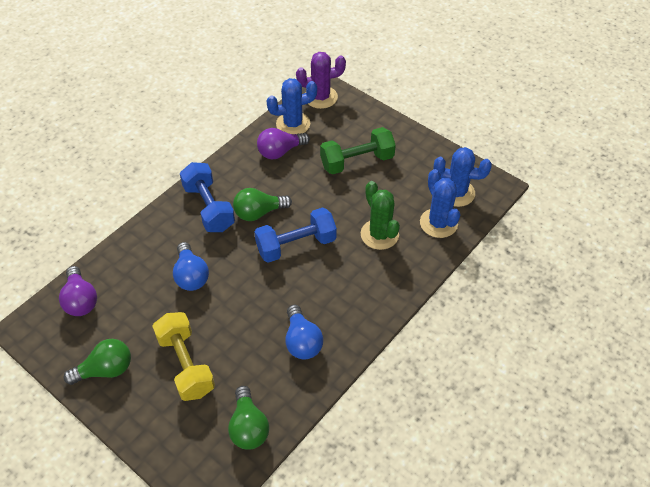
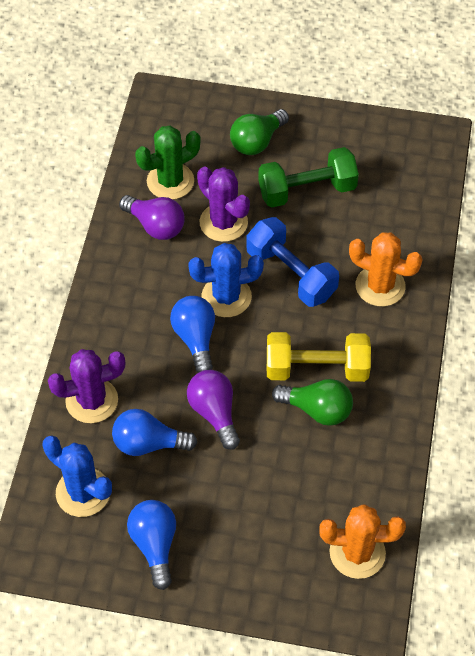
blue cactus: 3 -> 2
blue dumbbell: 2 -> 1
blue light bulb: 2 -> 3
green light bulb: 3 -> 2
orange cactus: 0 -> 2
purple cactus: 1 -> 2

